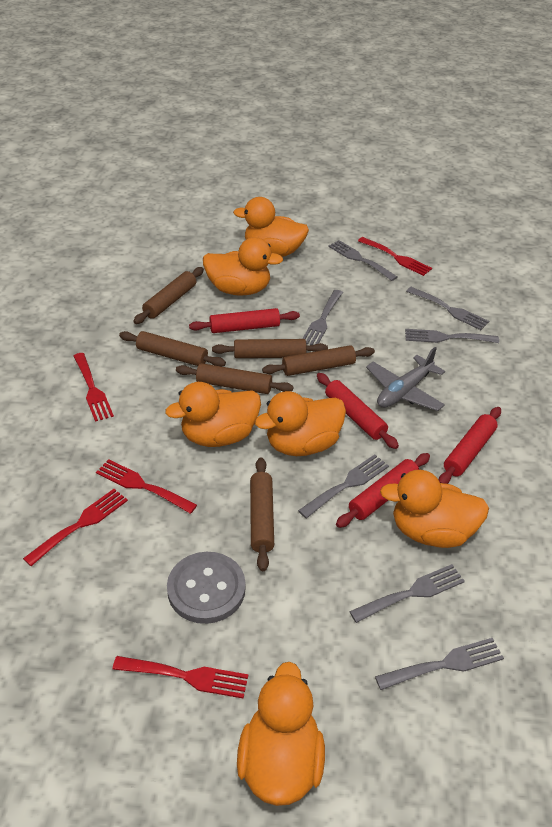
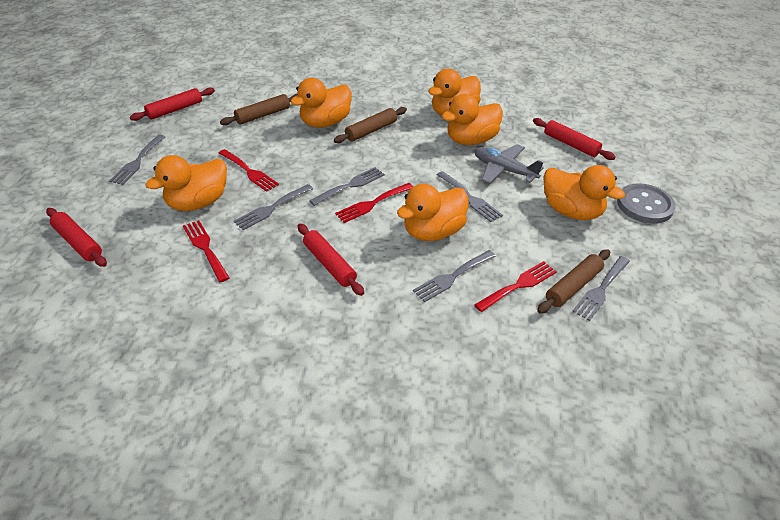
brown rolling pin: 6 -> 3
grey fork: 7 -> 6
red fork: 5 -> 4

